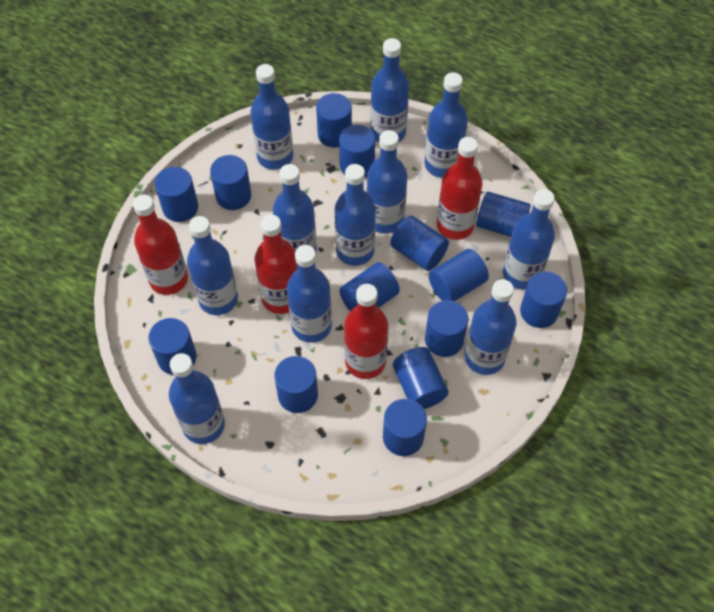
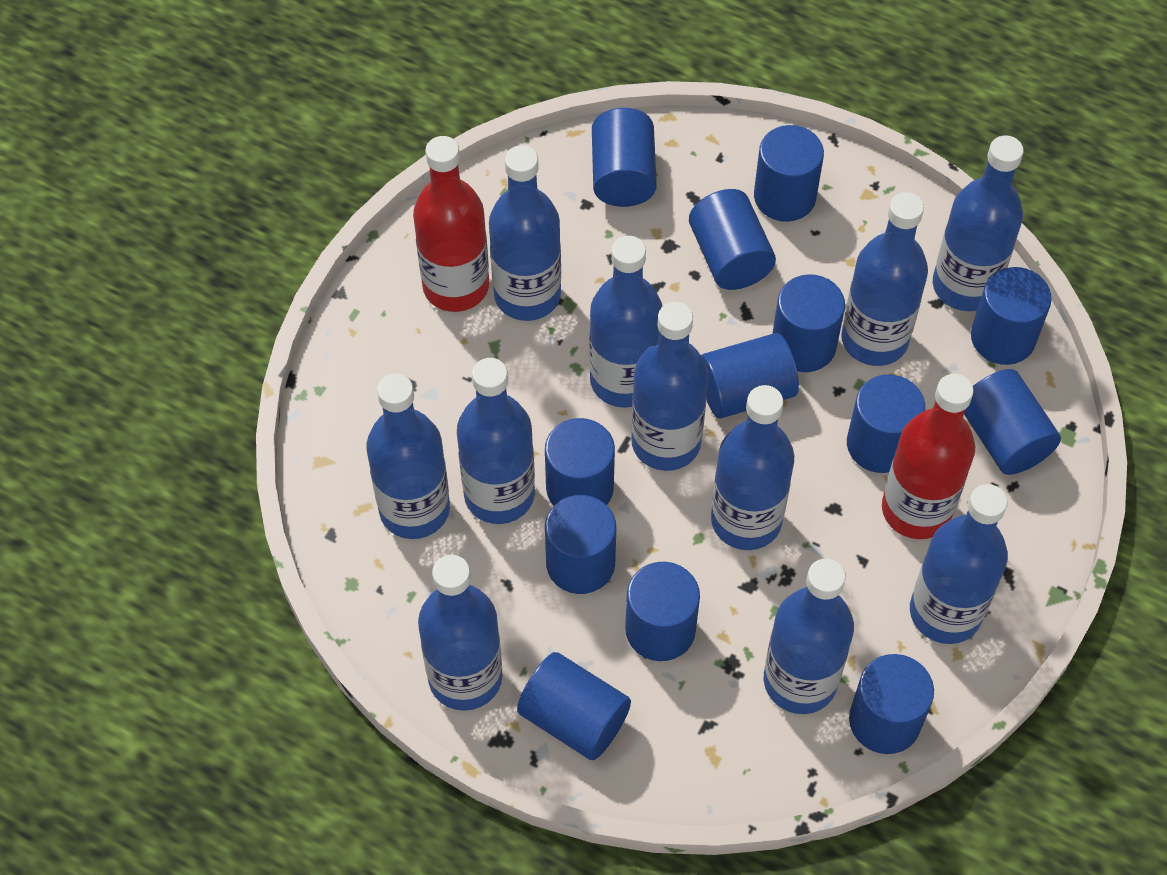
blue cylinder: 14 -> 13
red bottle: 4 -> 2

